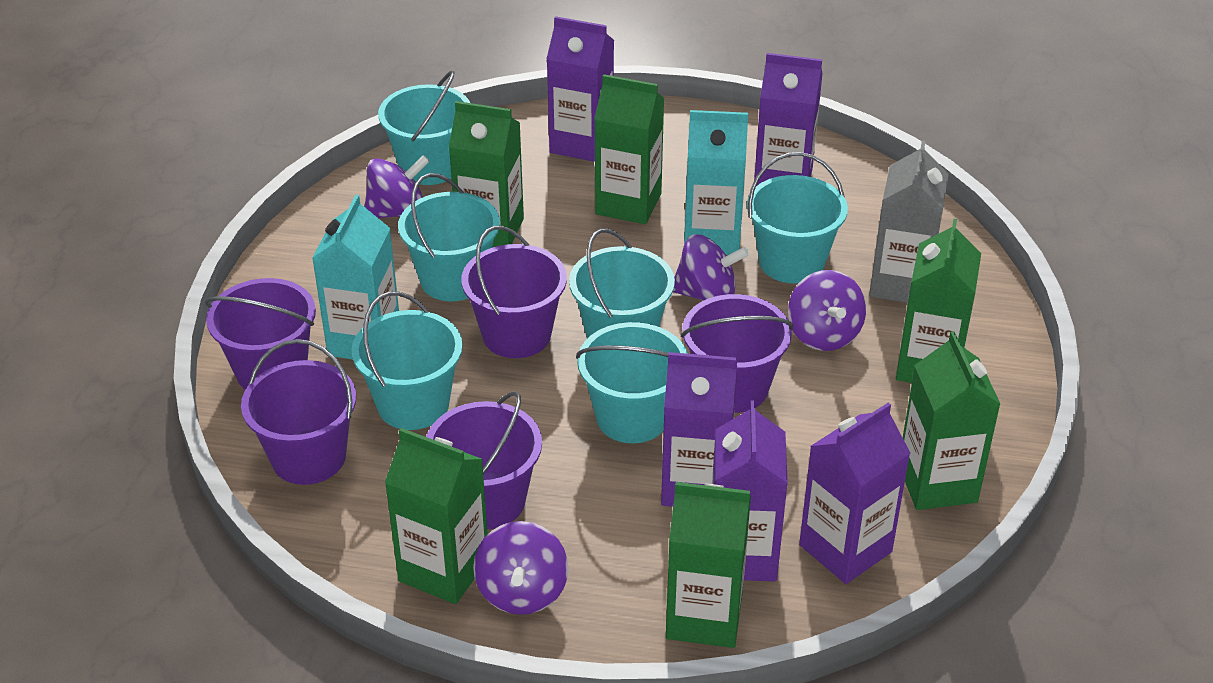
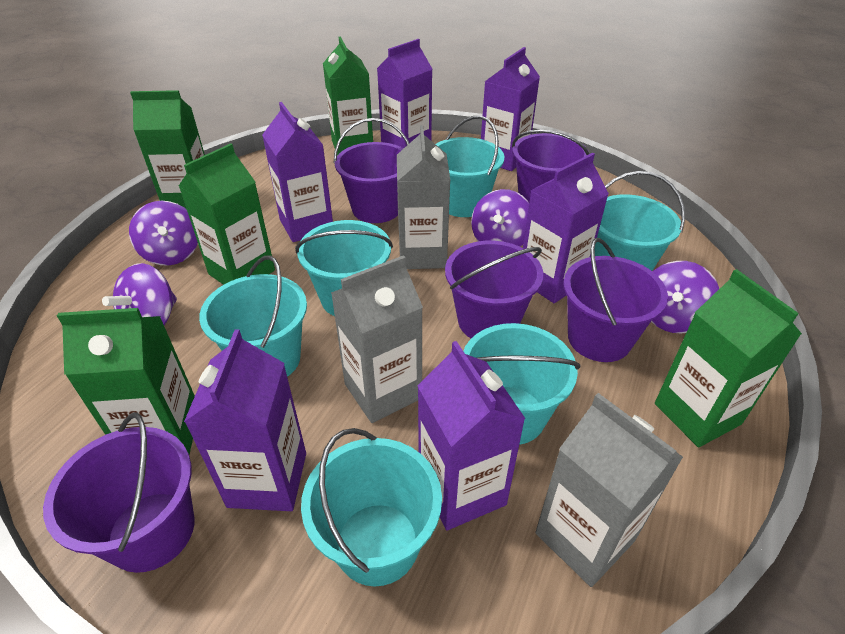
green carton: 6 -> 5
grey carton: 1 -> 3
purple carton: 5 -> 6
turquoise carton: 2 -> 0

